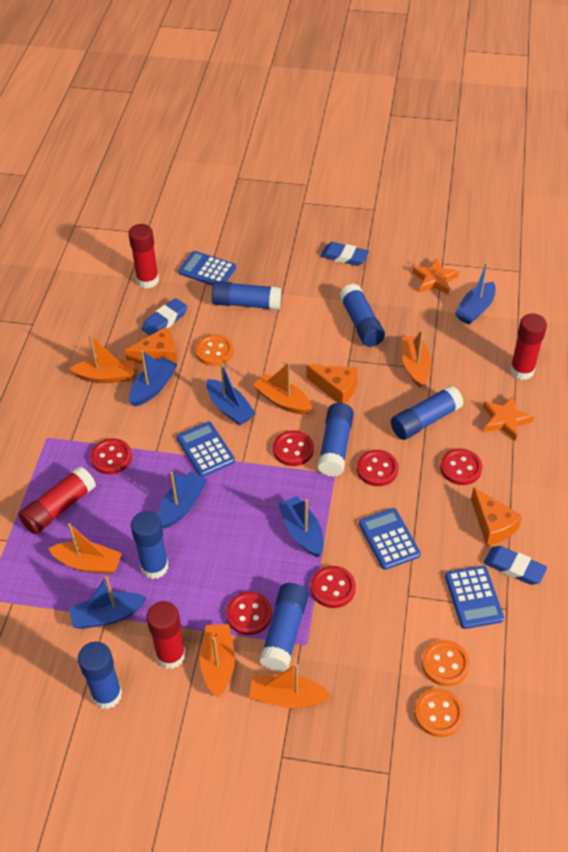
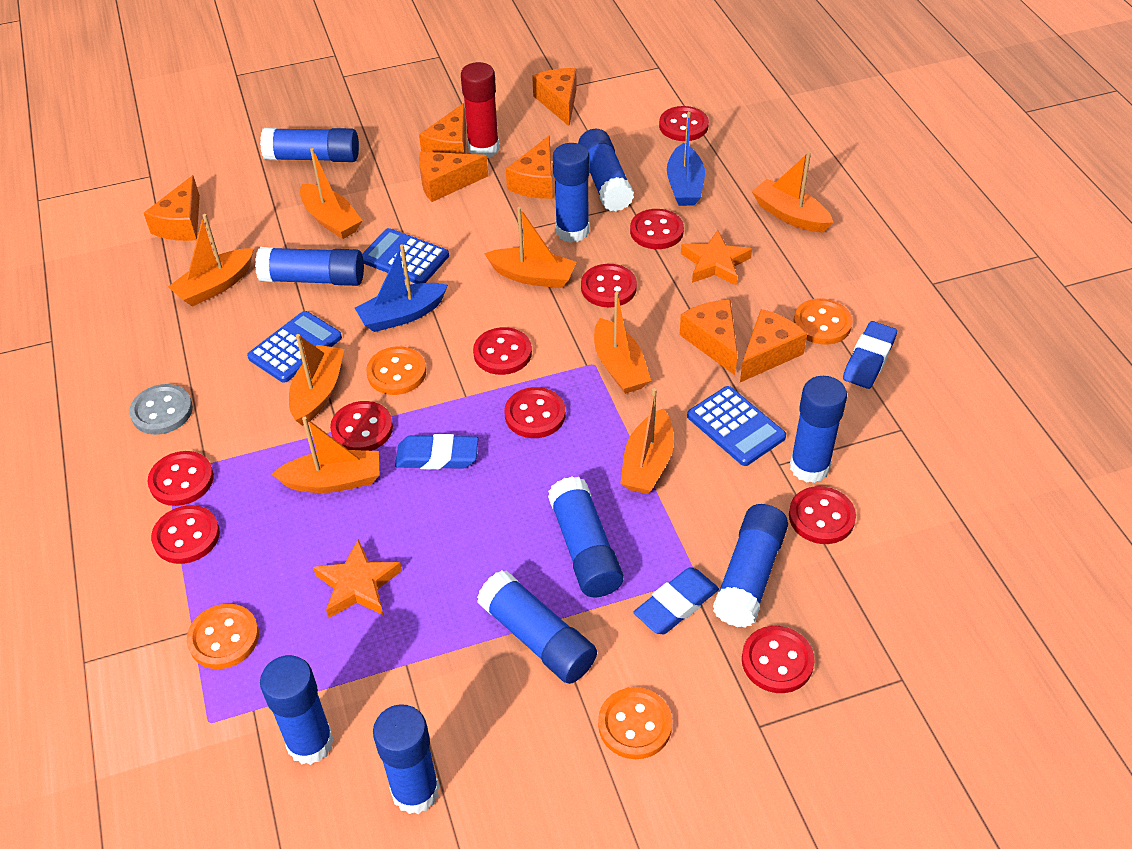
blue boat: 6 -> 2
blue calculator: 4 -> 3
blue glue stick: 7 -> 10
grey button: 0 -> 1
orange boat: 6 -> 8
orange button: 3 -> 4
orange cheese: 3 -> 7
red button: 6 -> 10
red glue stick: 4 -> 1

